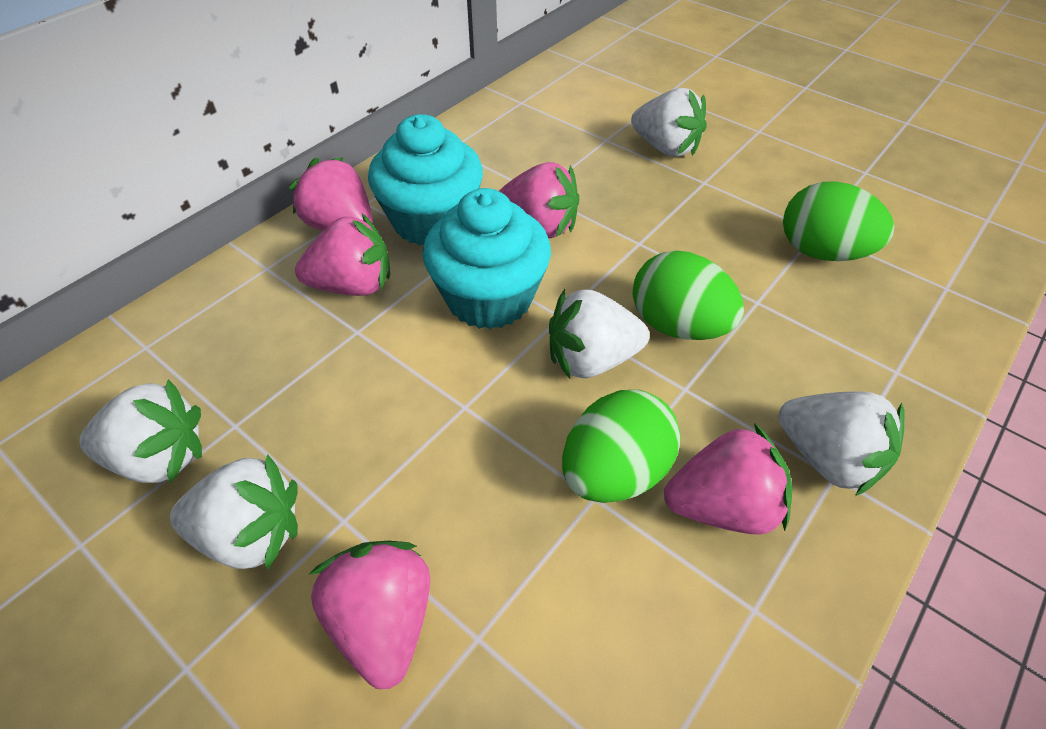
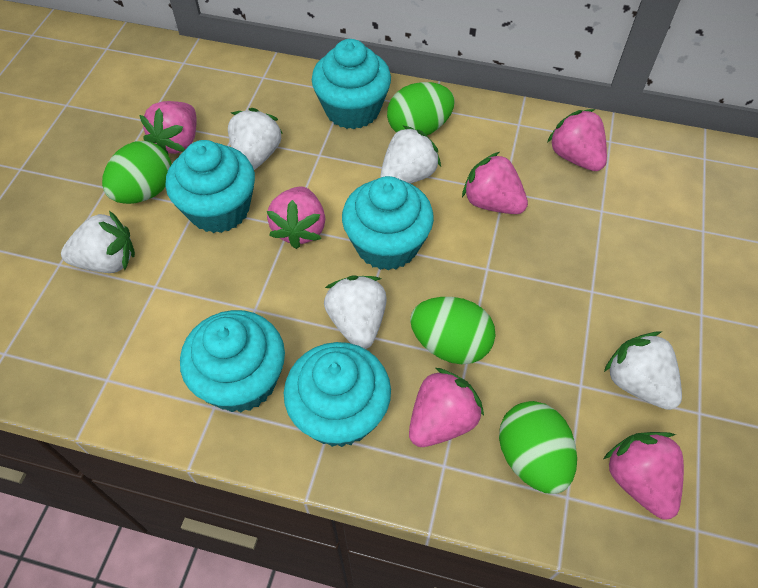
green egg: 3 -> 4
pink strawberry: 5 -> 6
turquoise cupcake: 2 -> 5

